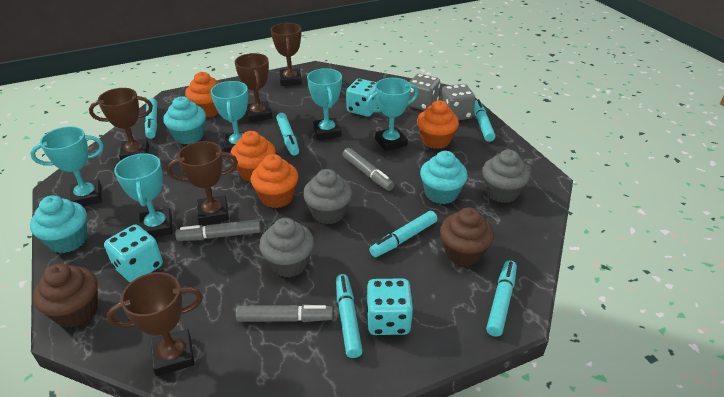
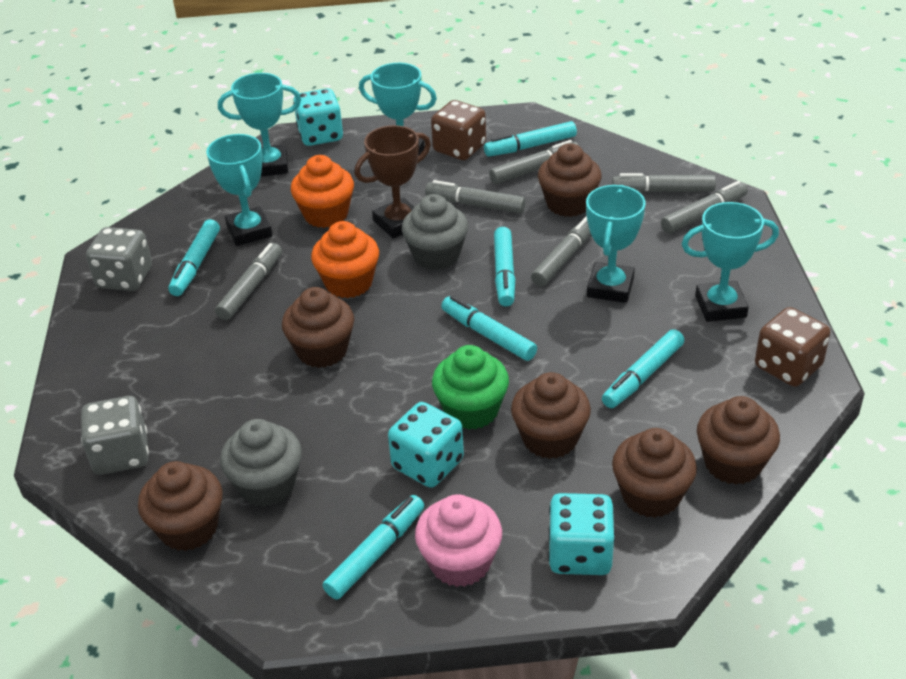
brown cupcake: 2 -> 6
brown dice: 0 -> 2
brown trophy: 5 -> 1
green cupcake: 0 -> 1
grey cupcake: 3 -> 2
grey marker: 3 -> 6
orange cupcake: 4 -> 2
pink cupcake: 0 -> 1
turquoise cupcake: 3 -> 0

